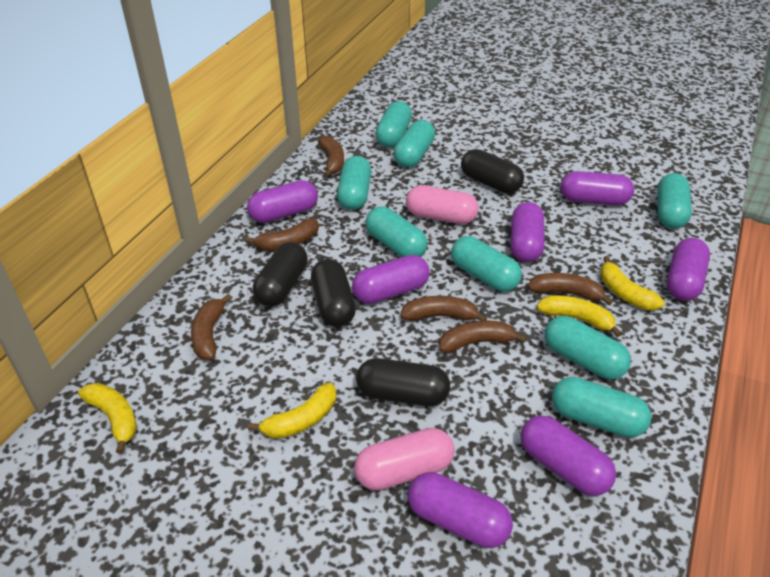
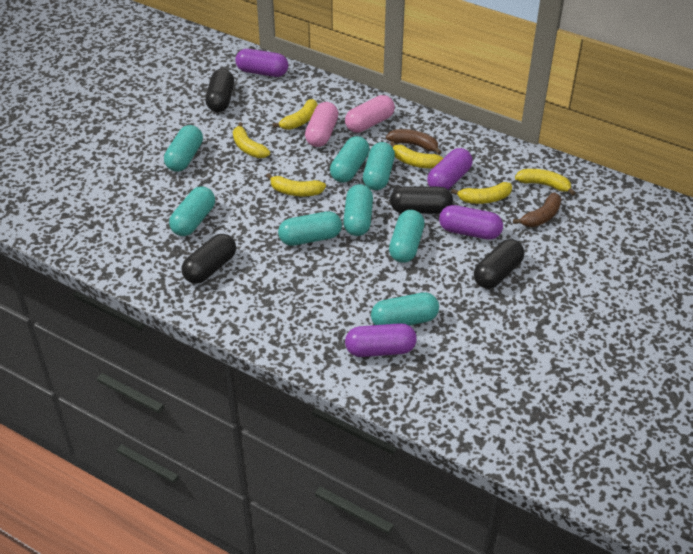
brown banana: 6 -> 2
purple capsule: 7 -> 4
yellow banana: 4 -> 6

